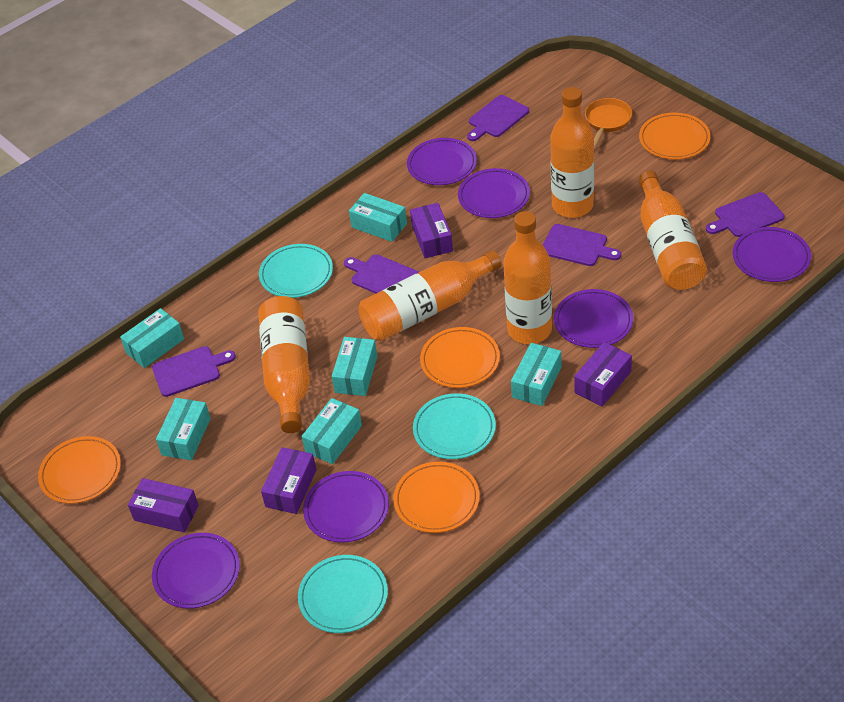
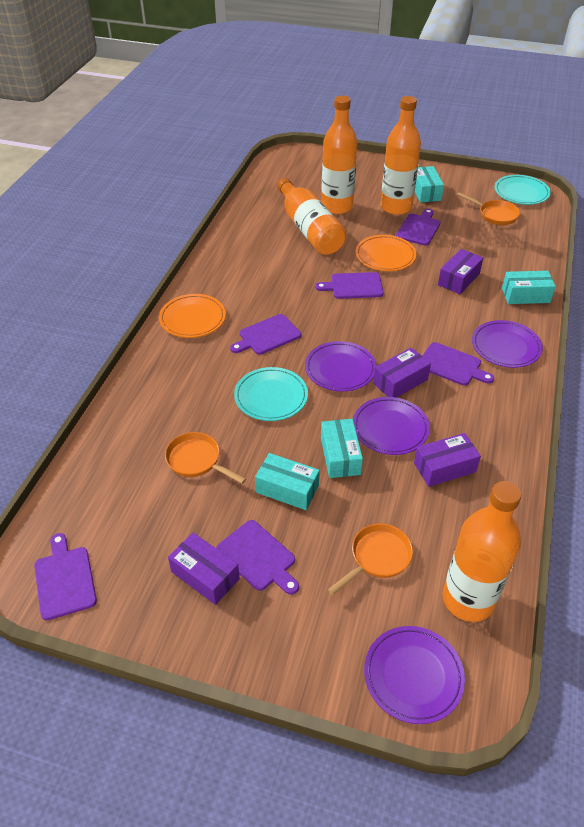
orange bottle: 5 -> 4
orange pan: 1 -> 3
orange plate: 4 -> 2
purple cutting board: 5 -> 6
purple plate: 6 -> 4
turquoise box: 6 -> 4
turquoise plate: 3 -> 2

